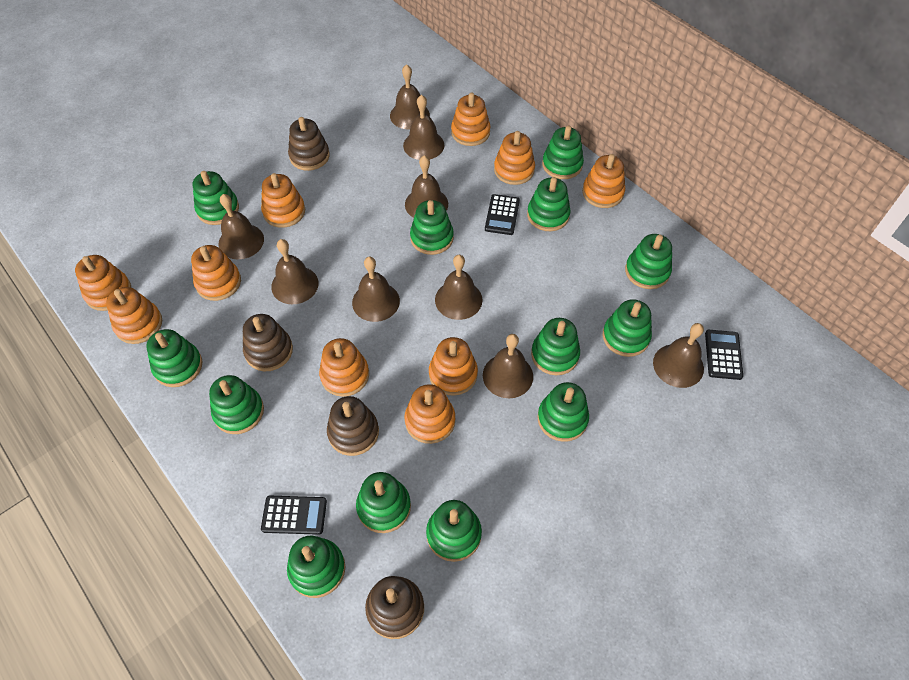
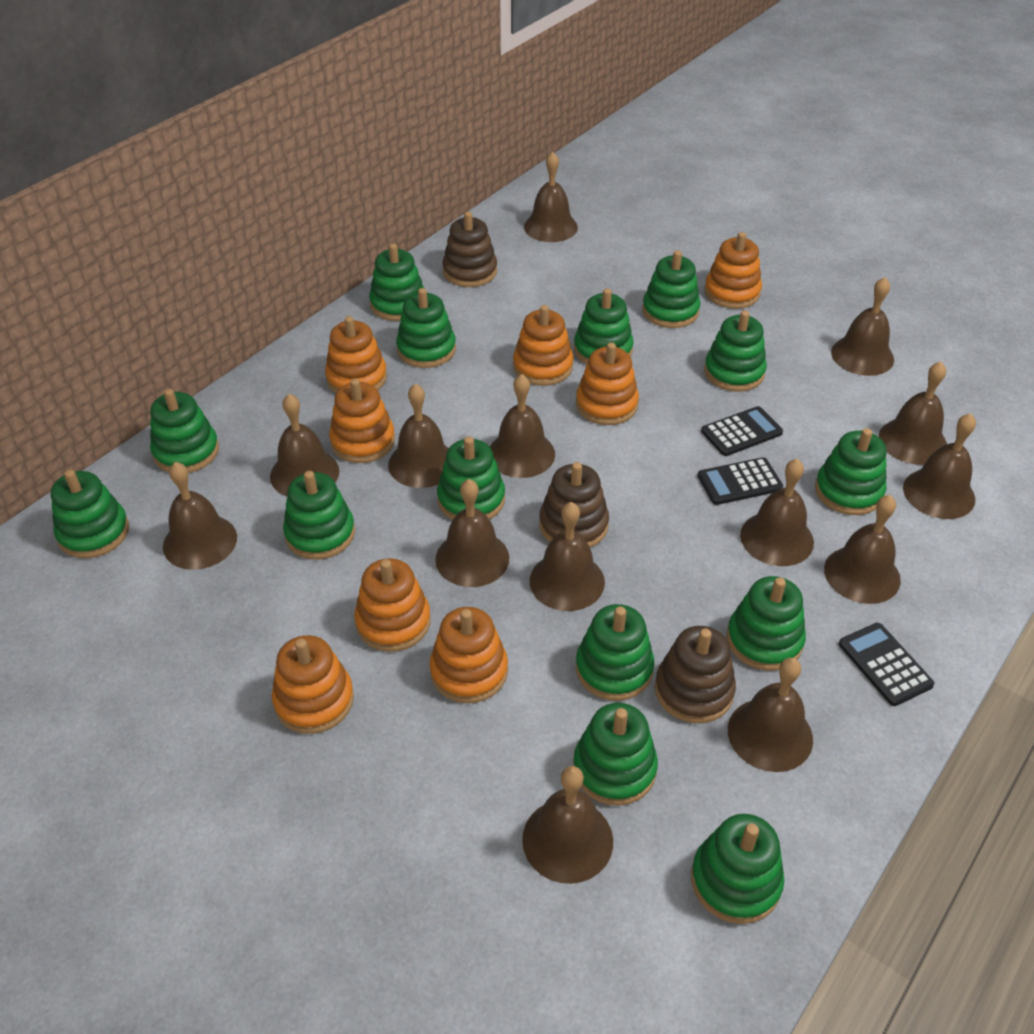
brown bell: 9 -> 14
brown stacking toy: 4 -> 3
green stacking toy: 13 -> 14
orange stacking toy: 10 -> 8

